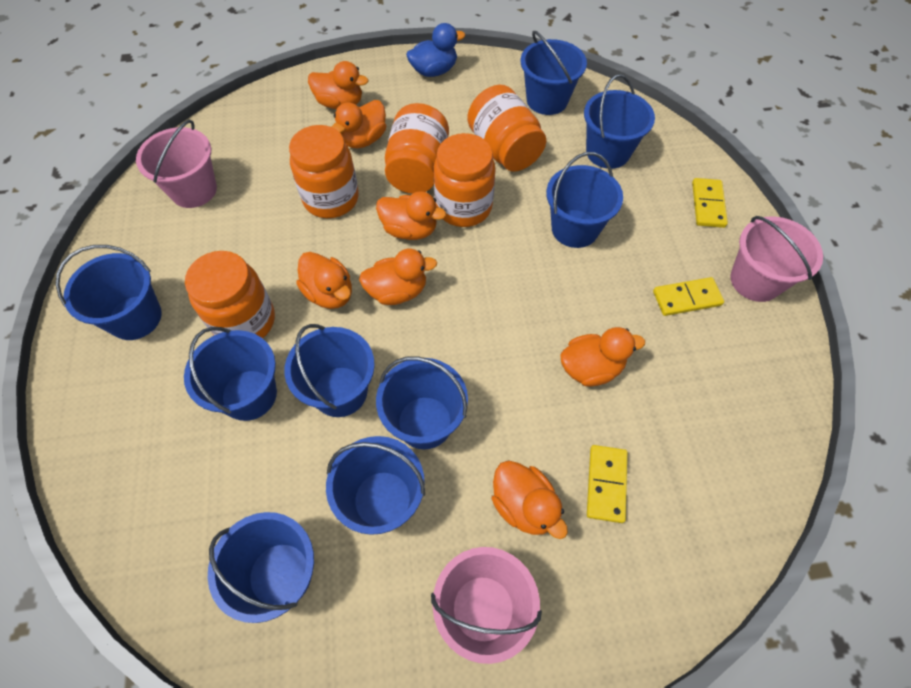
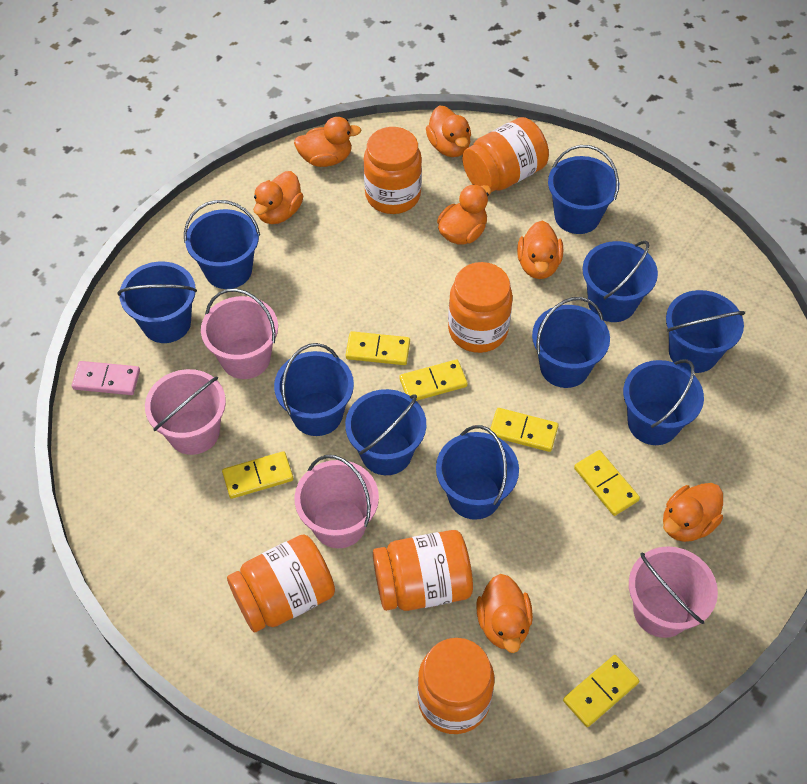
blue bucket: 9 -> 10
blue duck: 1 -> 0
orange jar: 5 -> 6
pink bucket: 3 -> 4
pink domino: 0 -> 1
yellow domino: 3 -> 6

